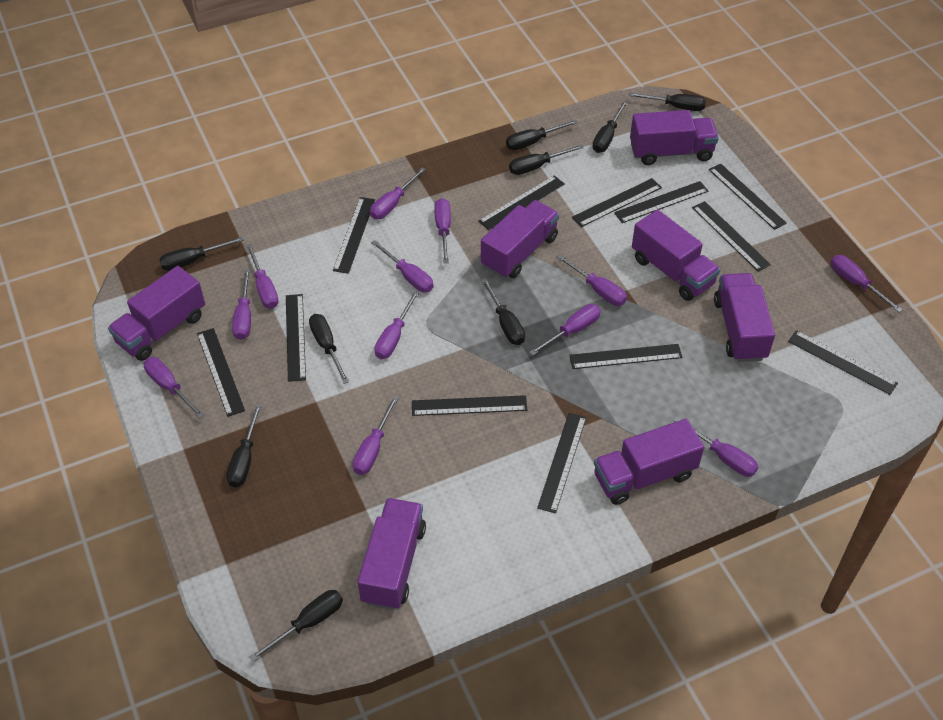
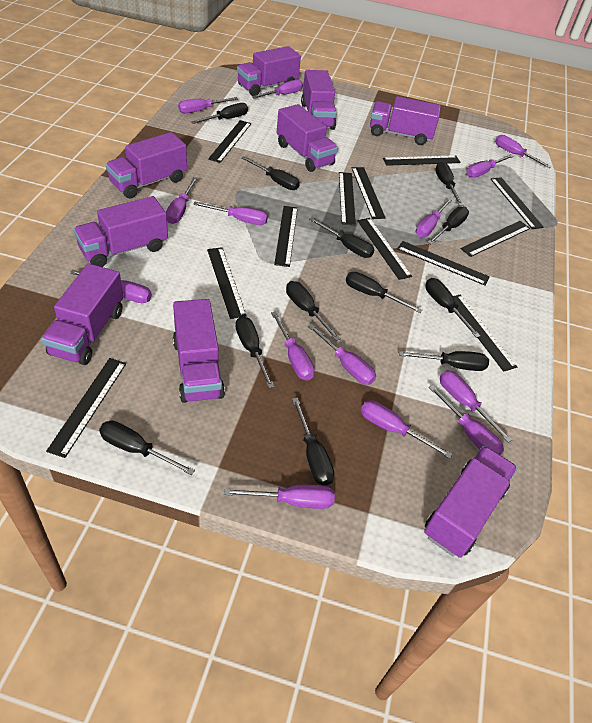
black screwdriver: 9 -> 12
purple screwdriver: 12 -> 14
purple truck: 7 -> 9

